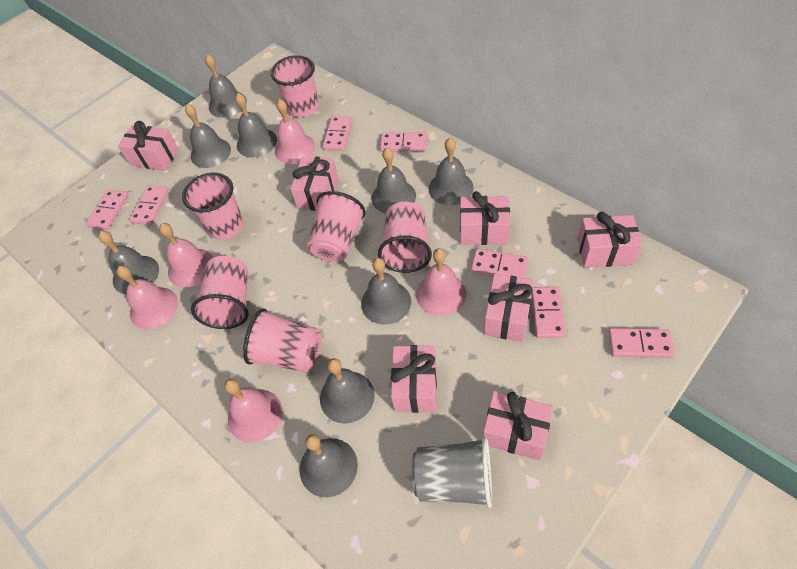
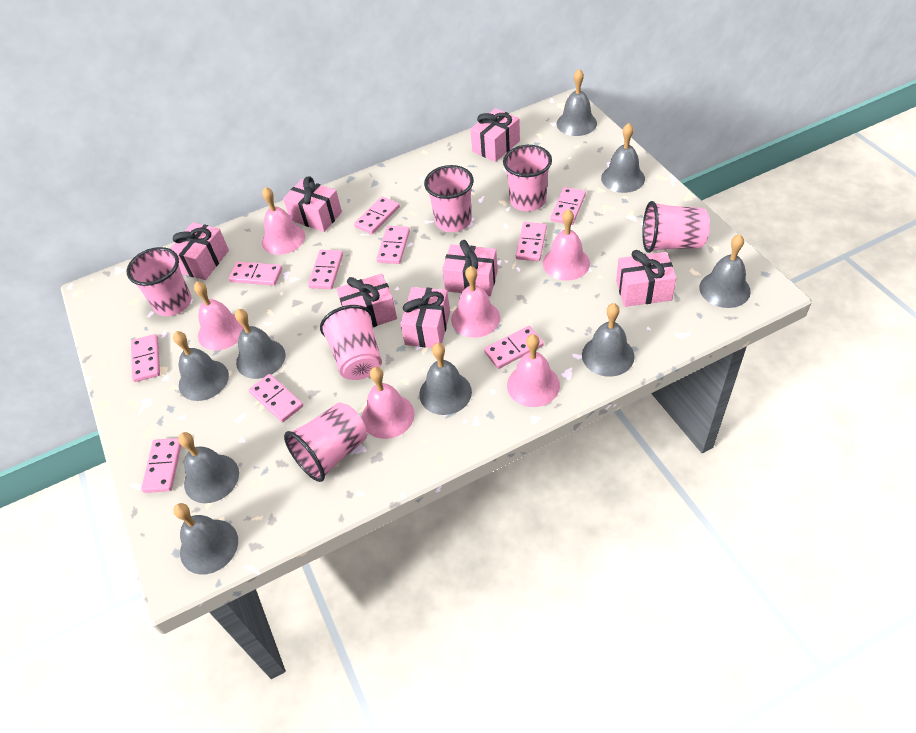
grey cup: 1 -> 0
pink bell: 5 -> 6
pink domino: 7 -> 10

